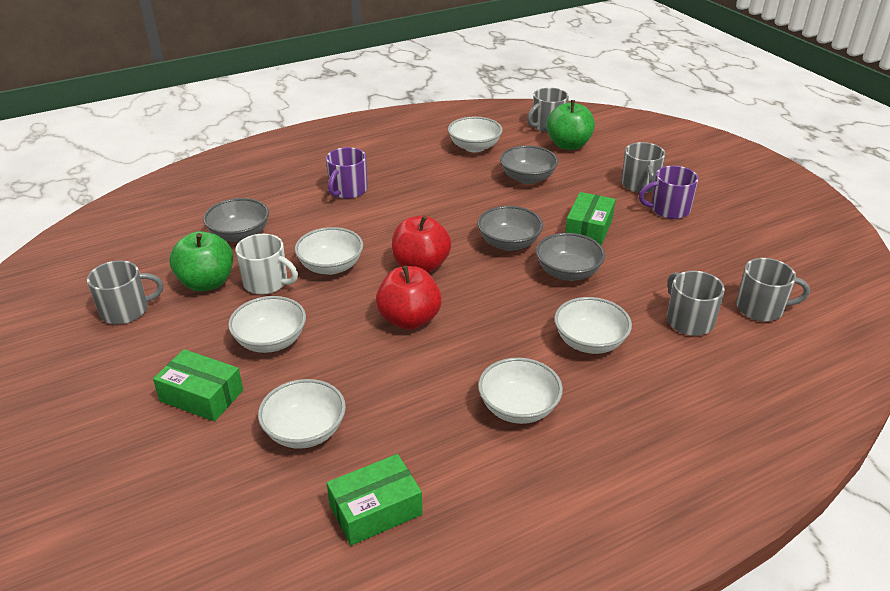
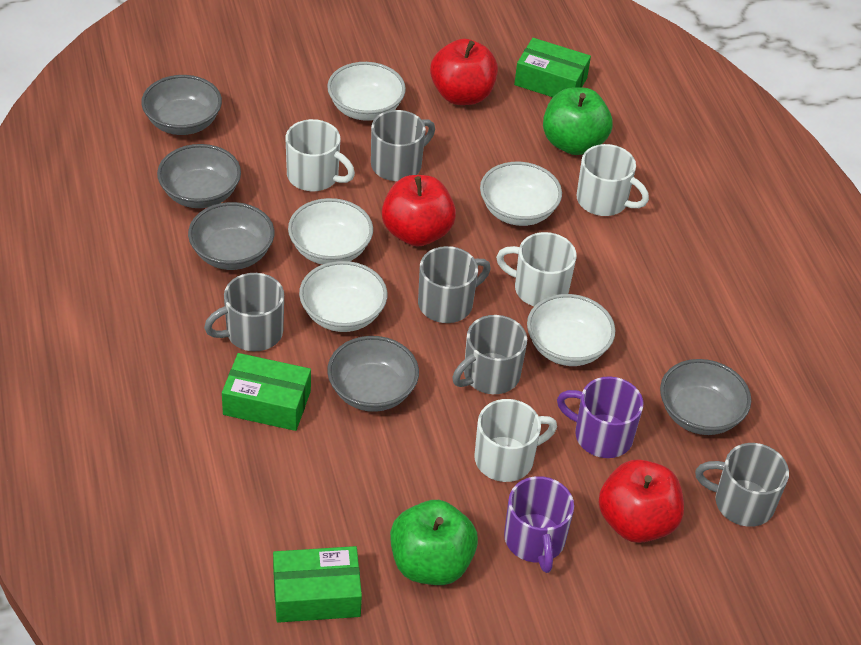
grey bowl: 4 -> 5
red apple: 2 -> 3
white bowl: 6 -> 5
white mug: 1 -> 4

